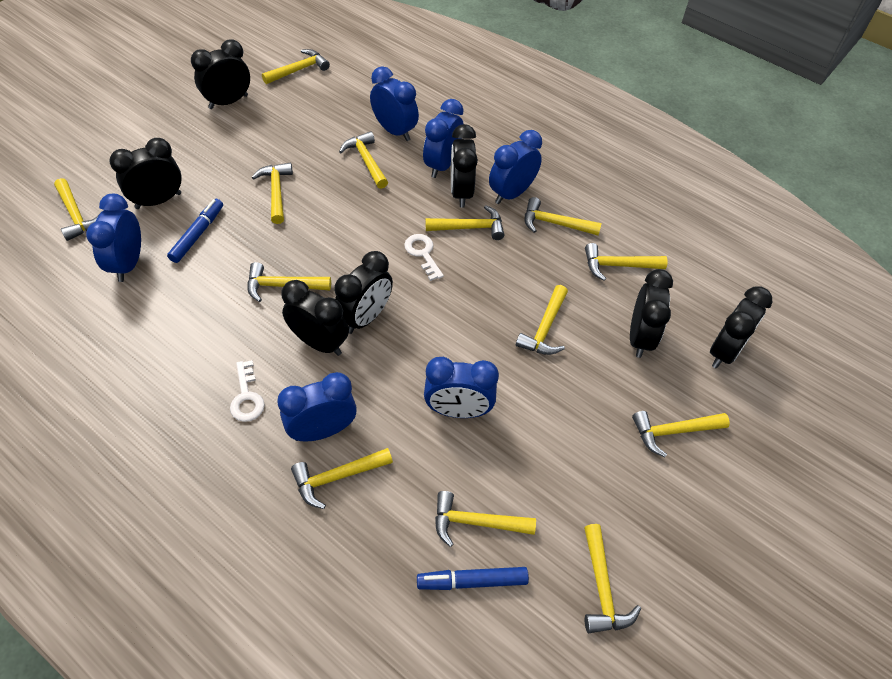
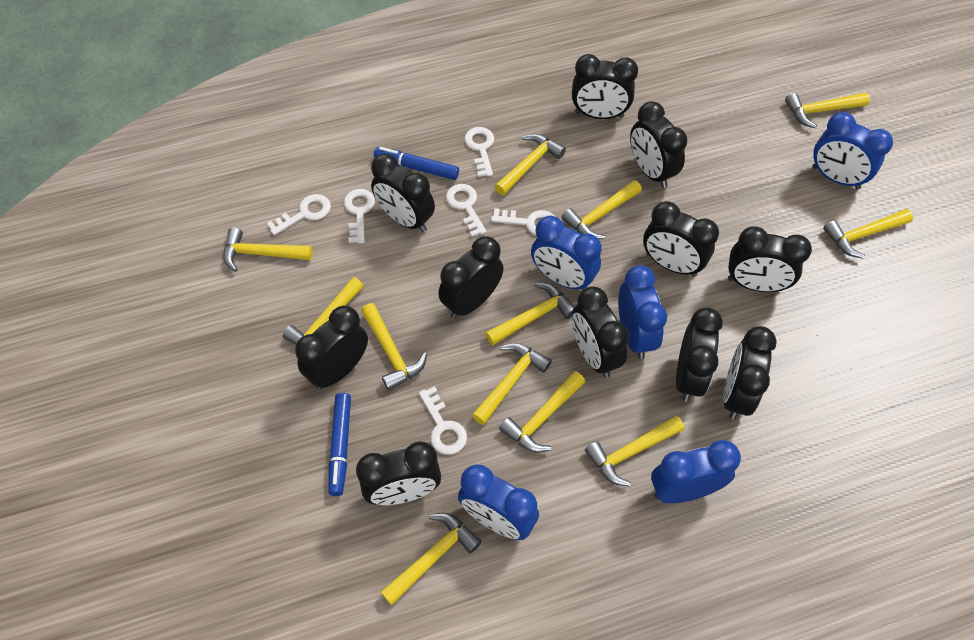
black clock: 7 -> 11
blue clock: 6 -> 5
white key: 2 -> 6
yellow hammer: 13 -> 12

